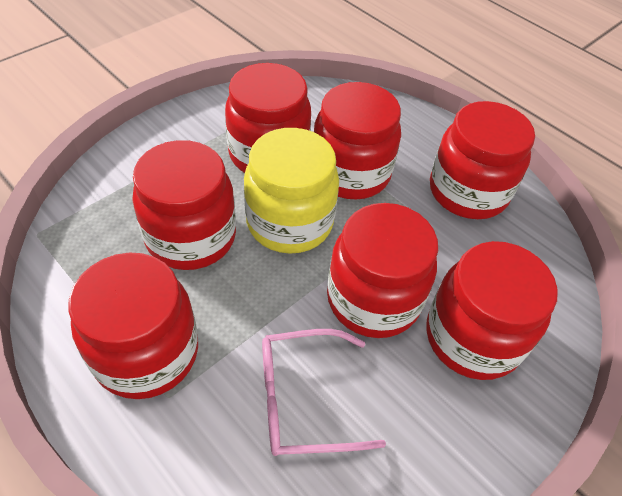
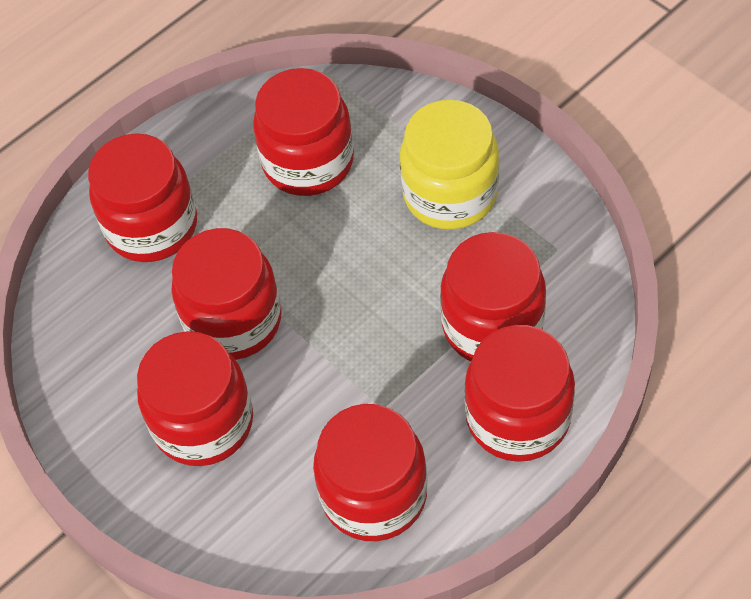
pink glasses: 1 -> 0

